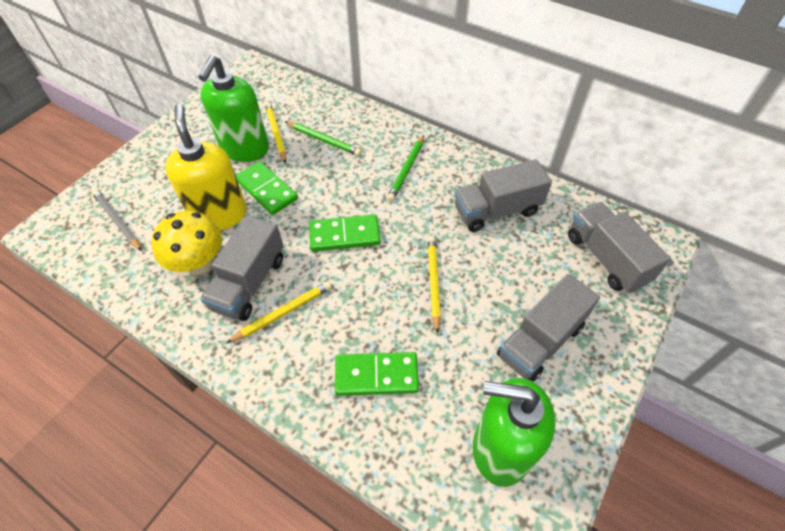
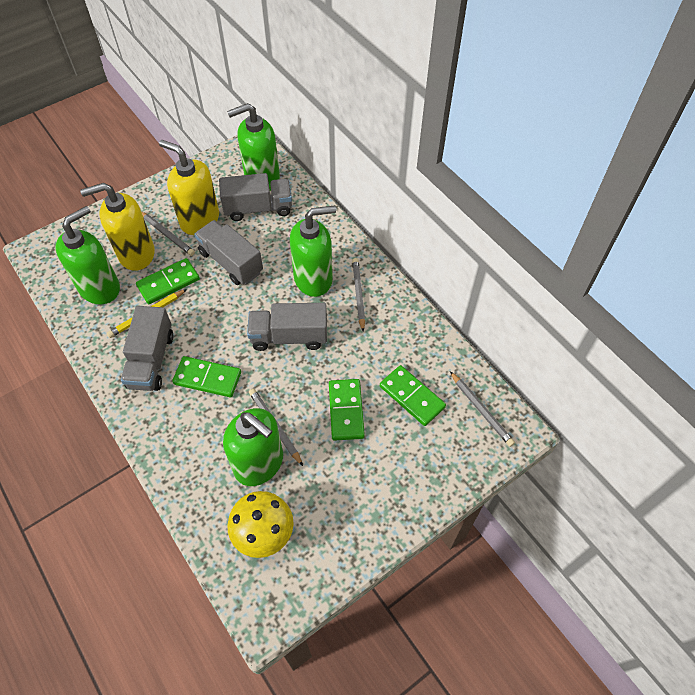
green domino: 3 -> 4
green pencil: 2 -> 0
green soap dispenser: 2 -> 4
grey pencil: 1 -> 4
yellow pencil: 3 -> 1
yellow soap dispenser: 1 -> 2

